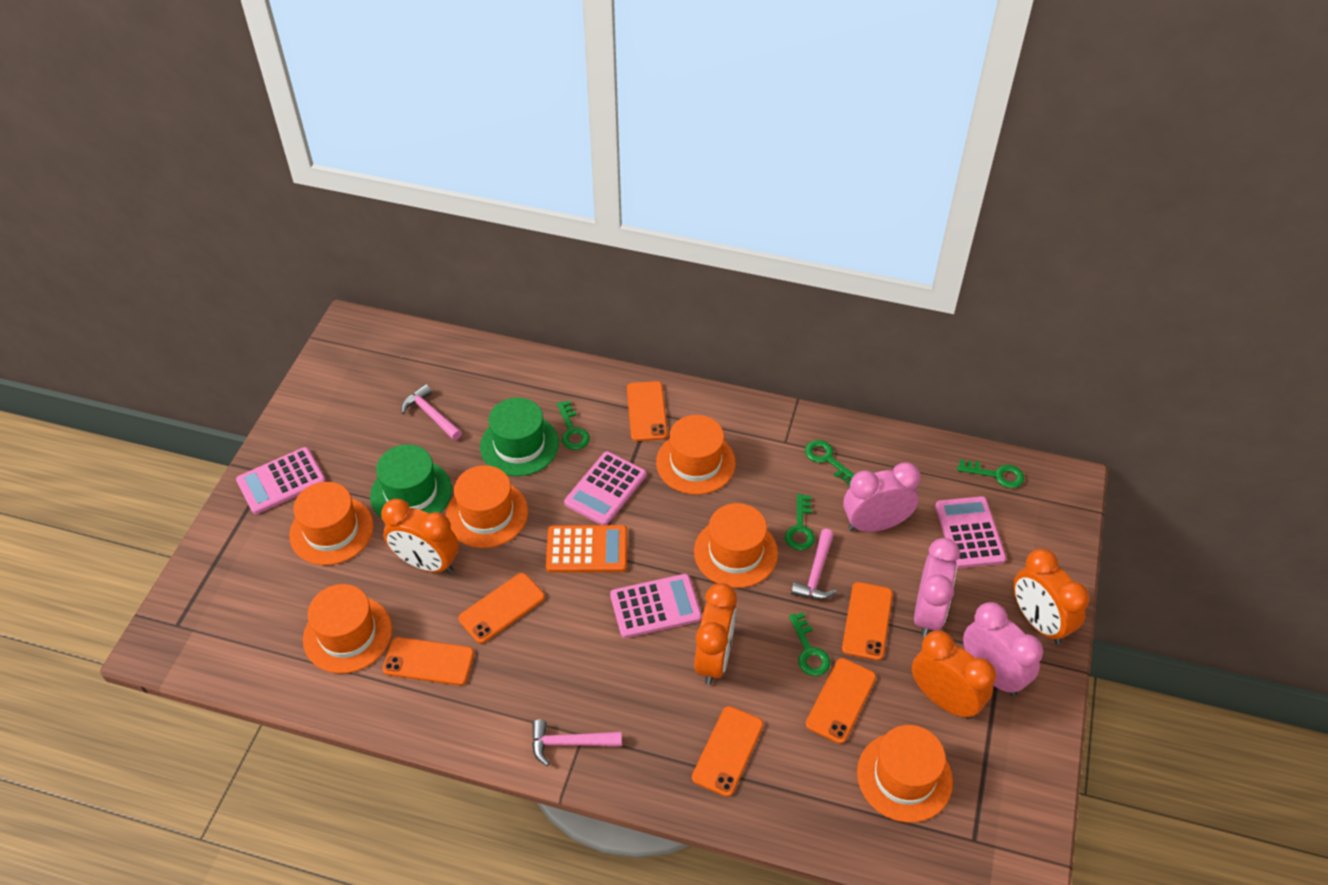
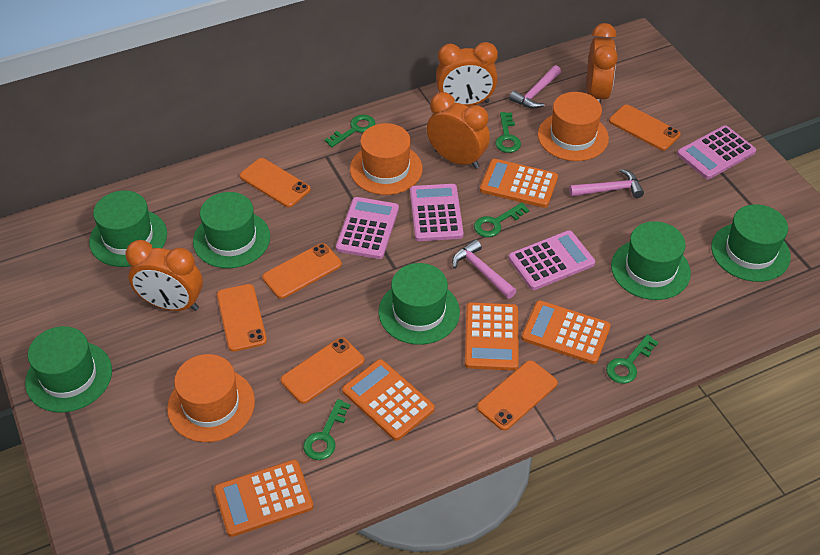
green hat: 2 -> 6
orange calculator: 1 -> 5
orange hat: 6 -> 3
pink clock: 3 -> 0

